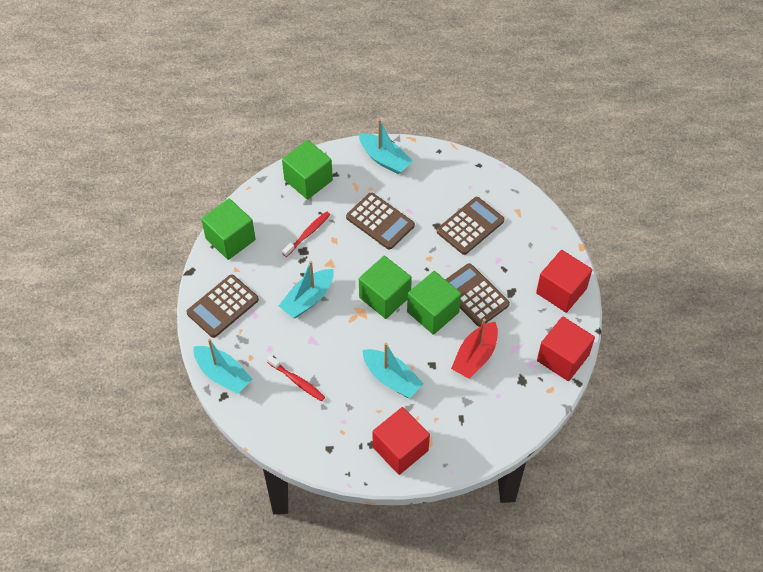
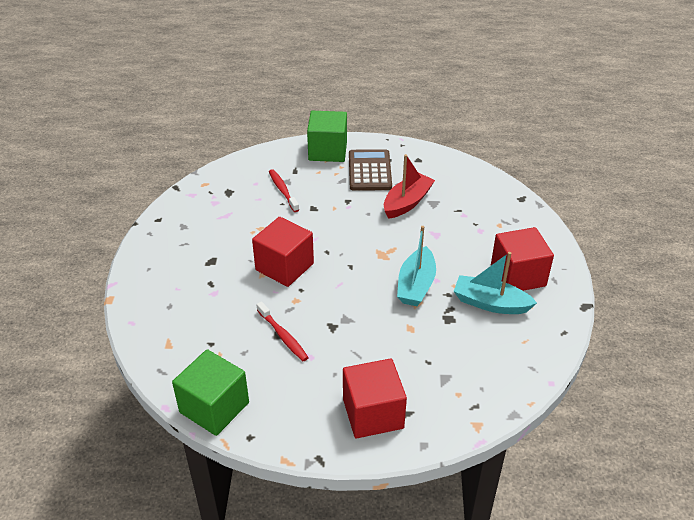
brown calculator: 4 -> 1
green cube: 4 -> 2
turquoise boat: 4 -> 2

